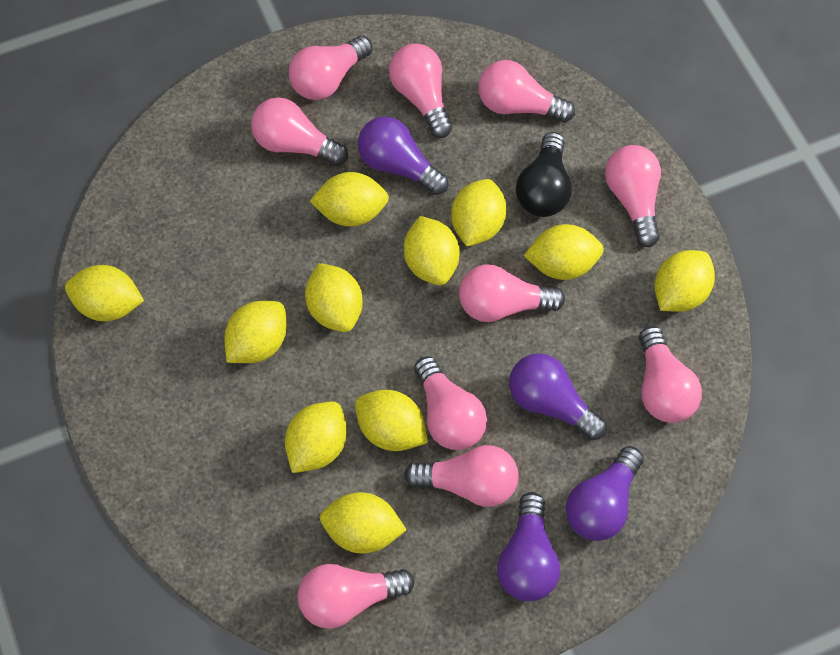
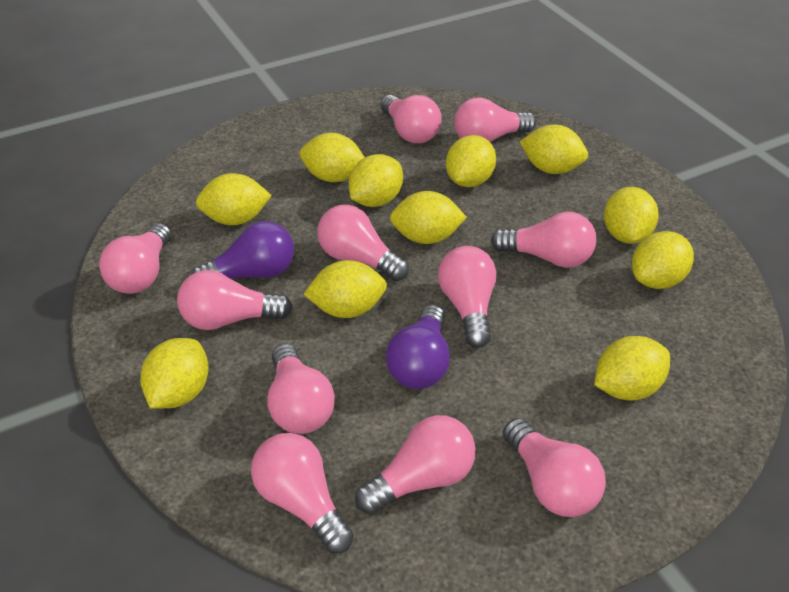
black light bulb: 1 -> 0
pink light bulb: 10 -> 11
purple light bulb: 4 -> 2

